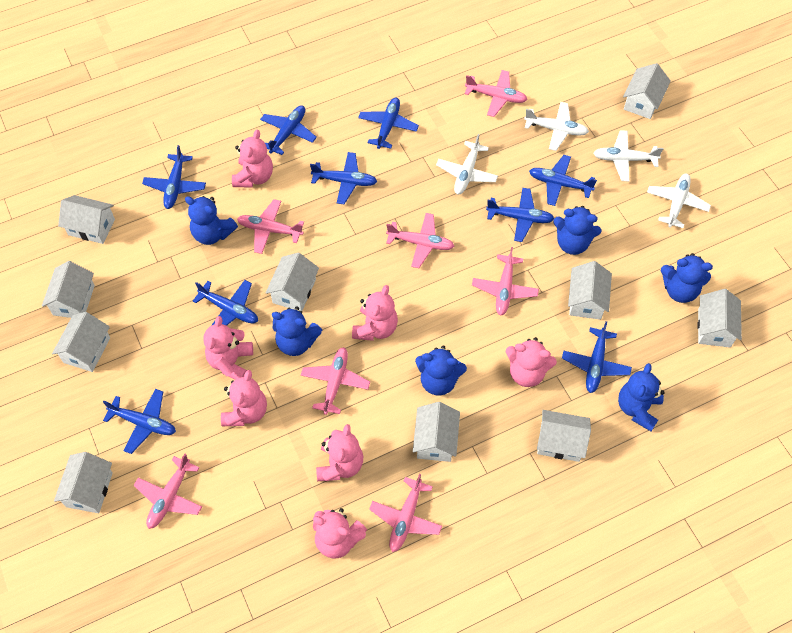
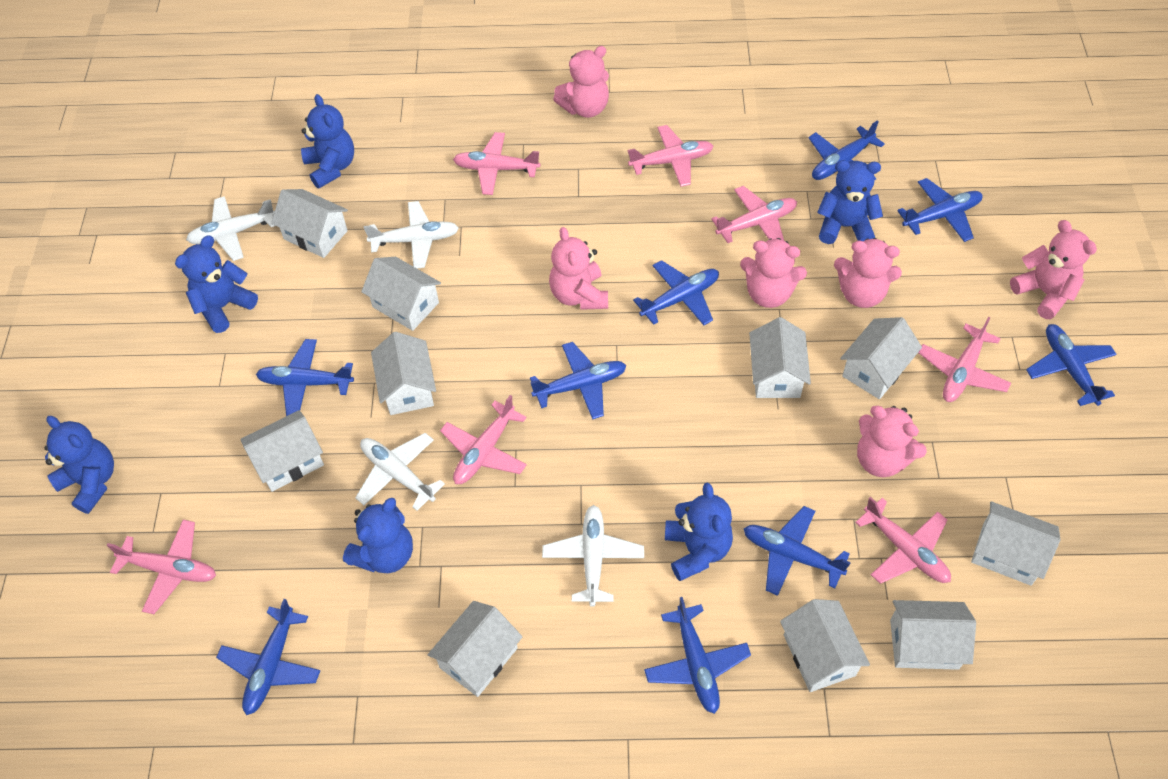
pink teddy bear: 7 -> 6

